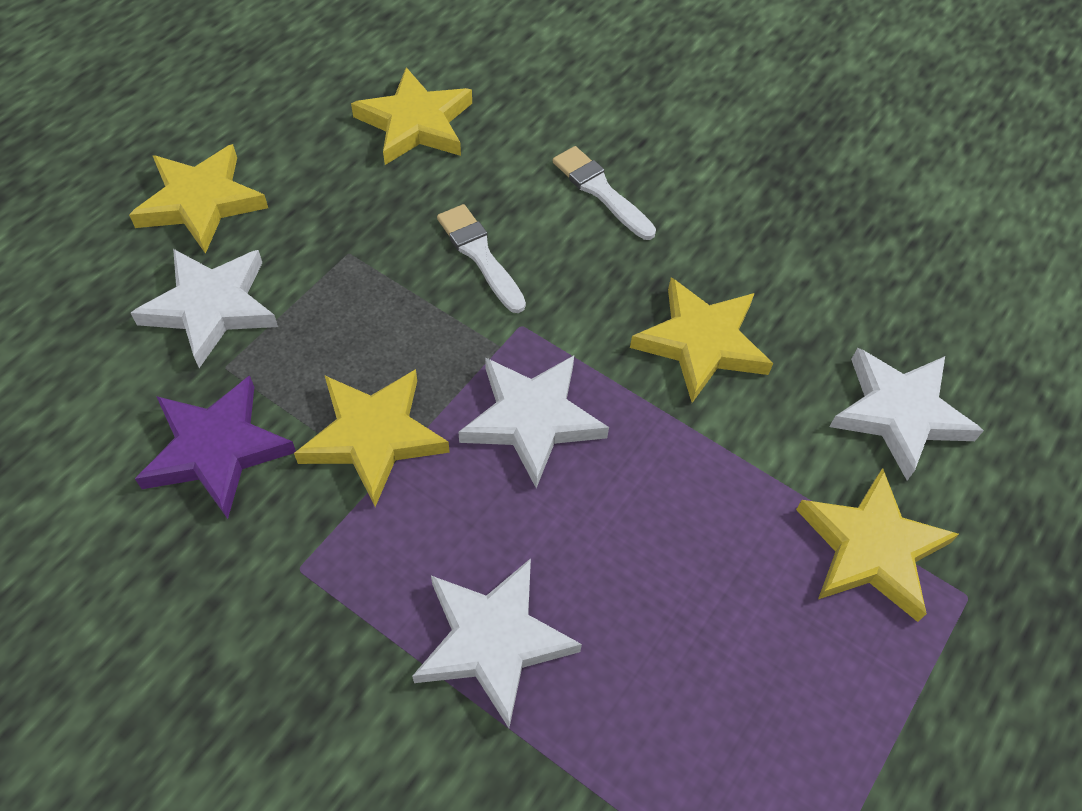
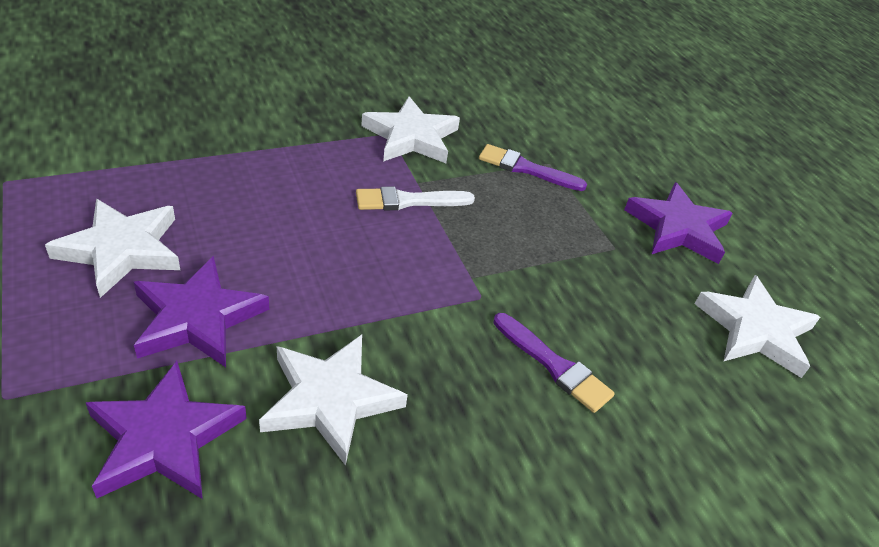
purple brush: 0 -> 2
purple star: 1 -> 3
white brush: 2 -> 1
yellow star: 5 -> 0

